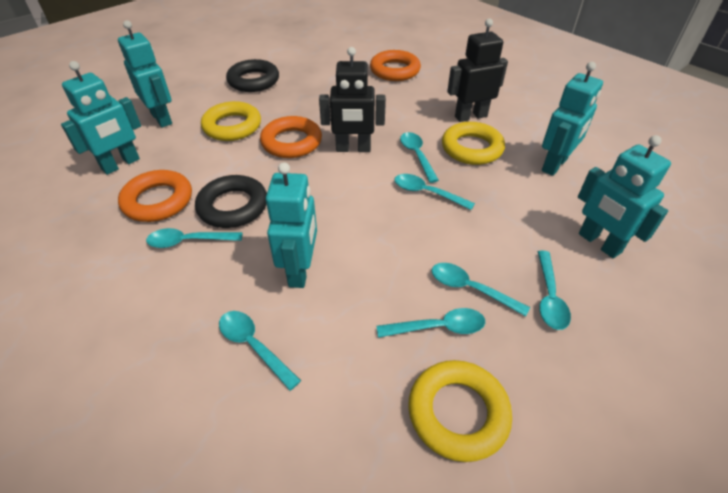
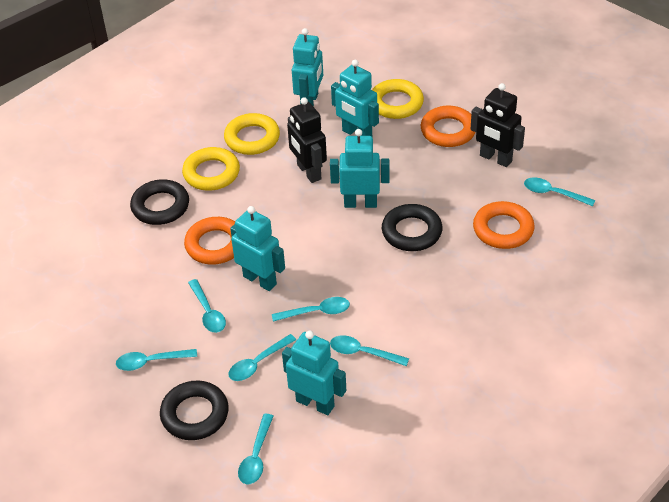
black ring: 2 -> 3

